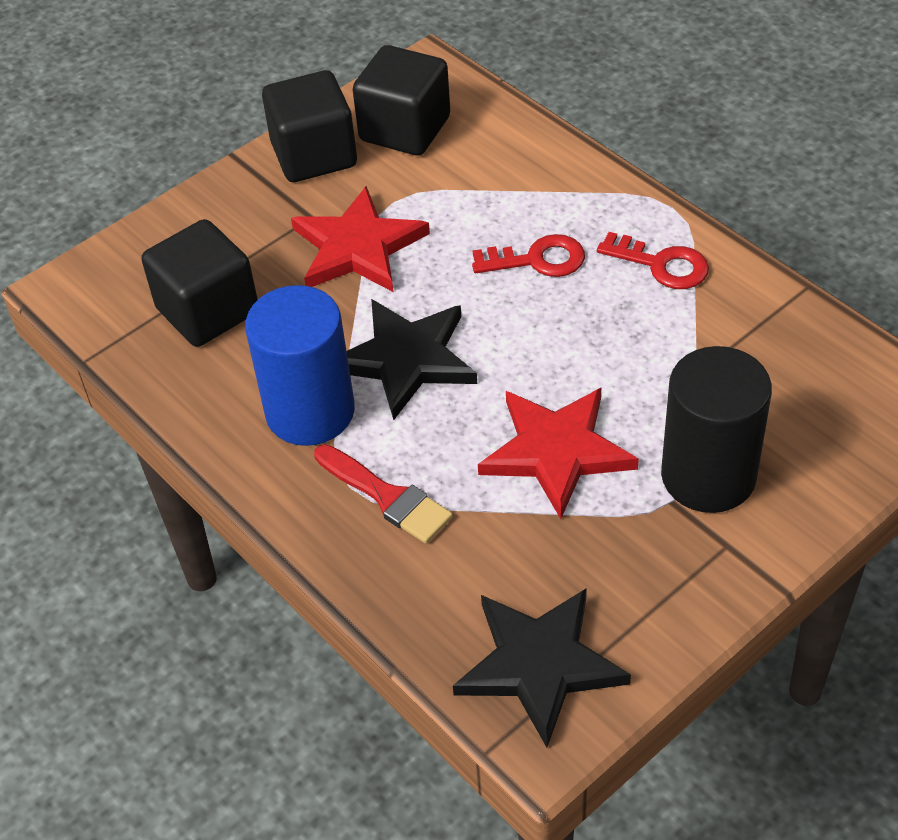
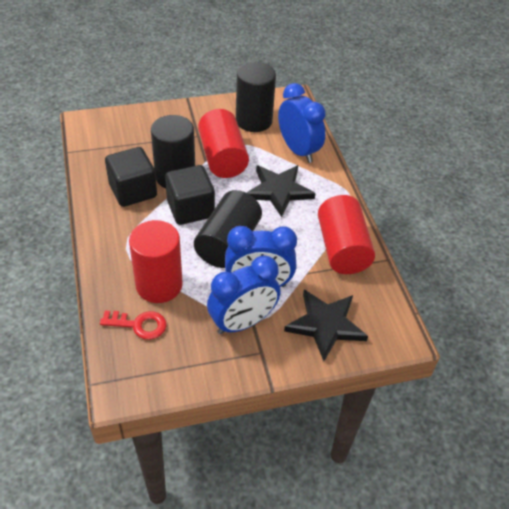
black cube: 3 -> 2
black cylinder: 1 -> 3
blue clock: 0 -> 3
blue cylinder: 1 -> 0
red brush: 1 -> 0
red cylinder: 0 -> 3
red key: 2 -> 1
red star: 2 -> 0

